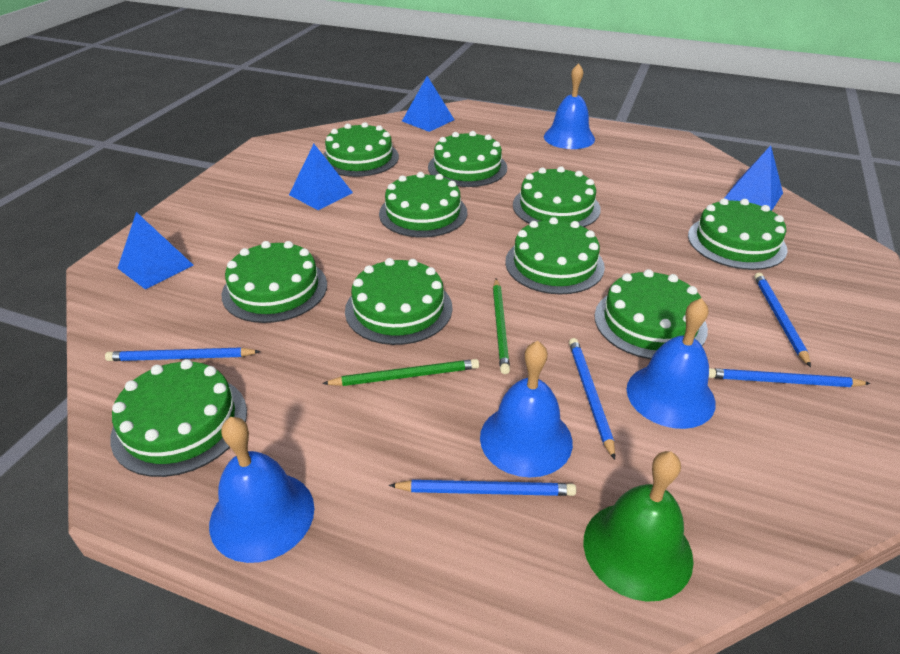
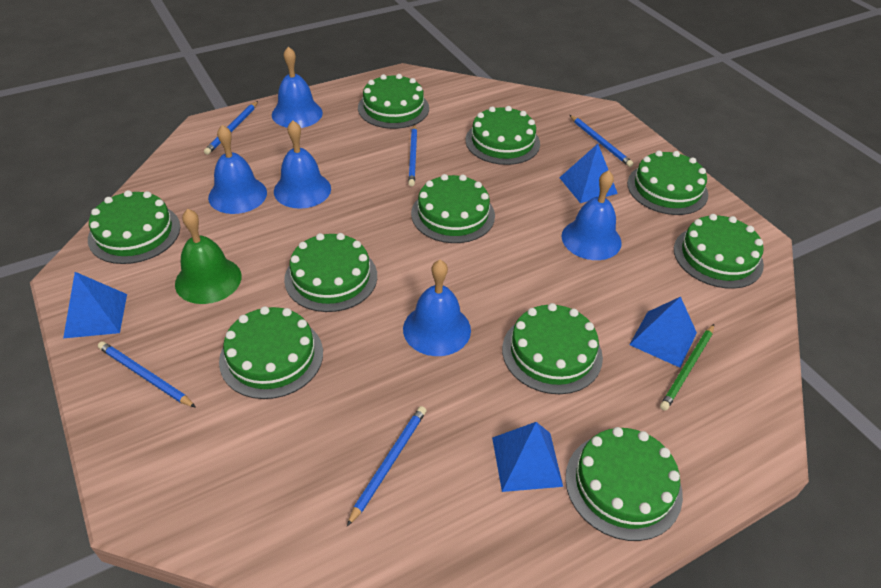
blue bell: 4 -> 5
green pencil: 2 -> 1

